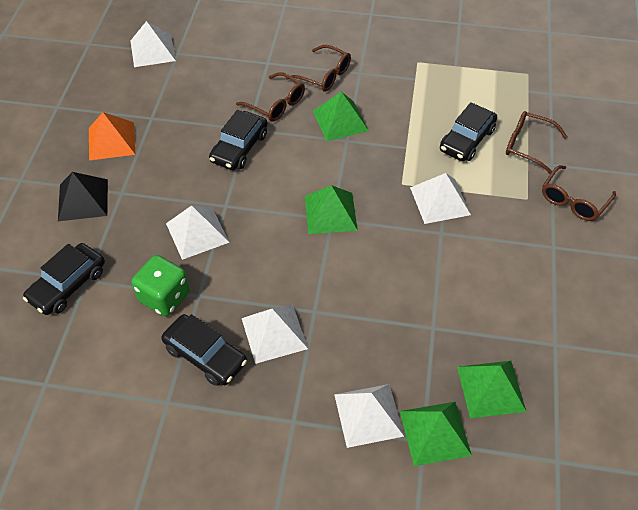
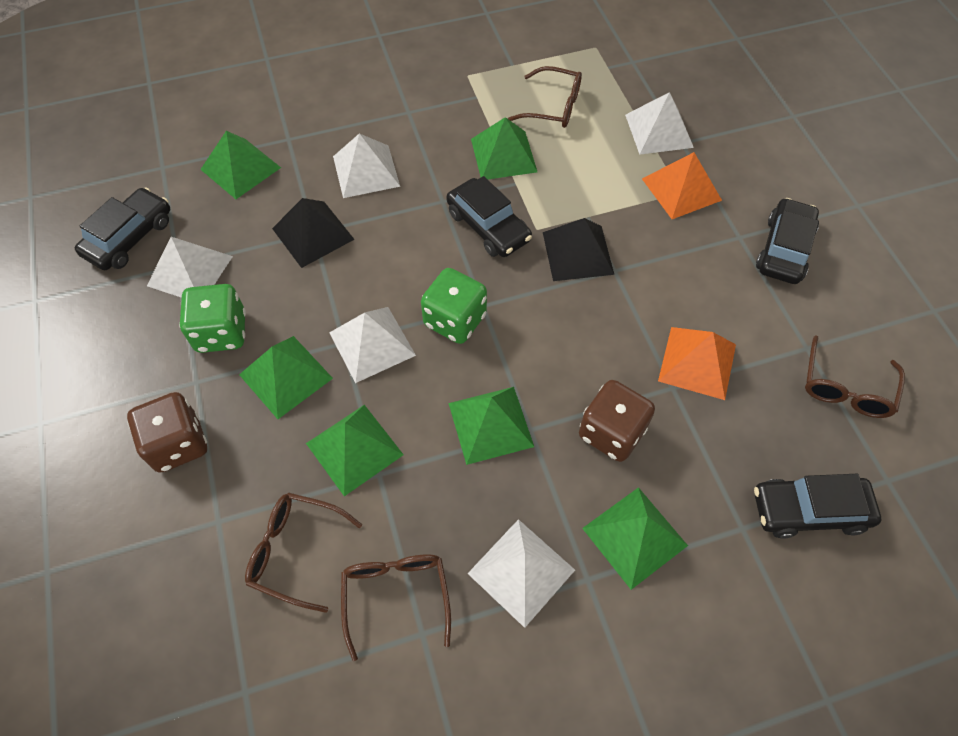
black pyramid: 1 -> 2
brown dice: 0 -> 2
green dice: 1 -> 2
green pyramid: 4 -> 6
orange pyramid: 1 -> 2

